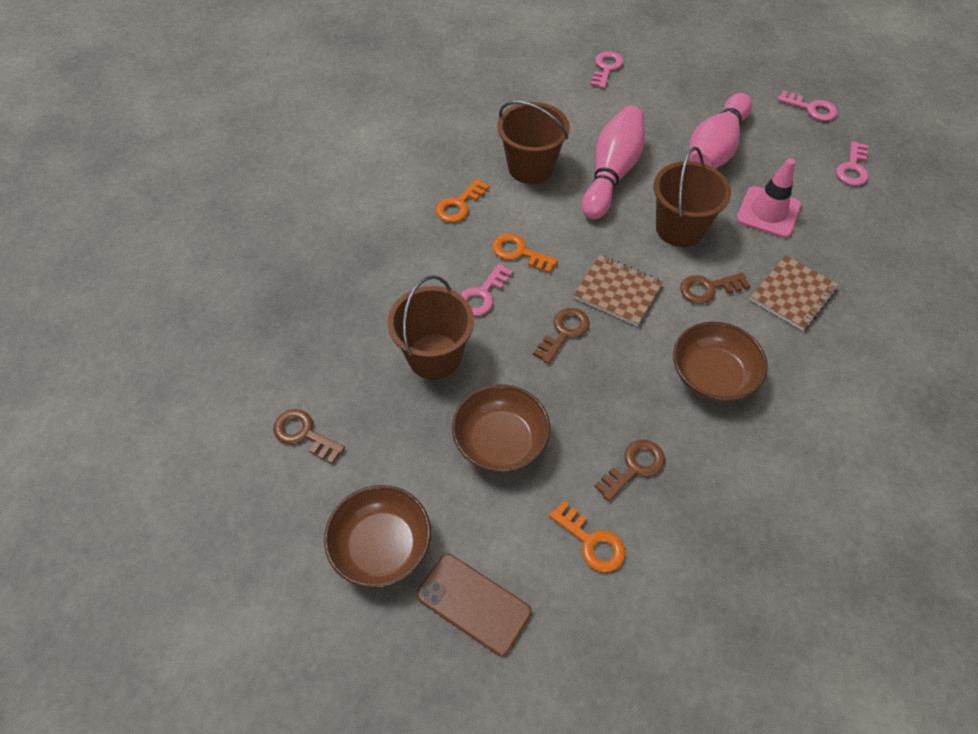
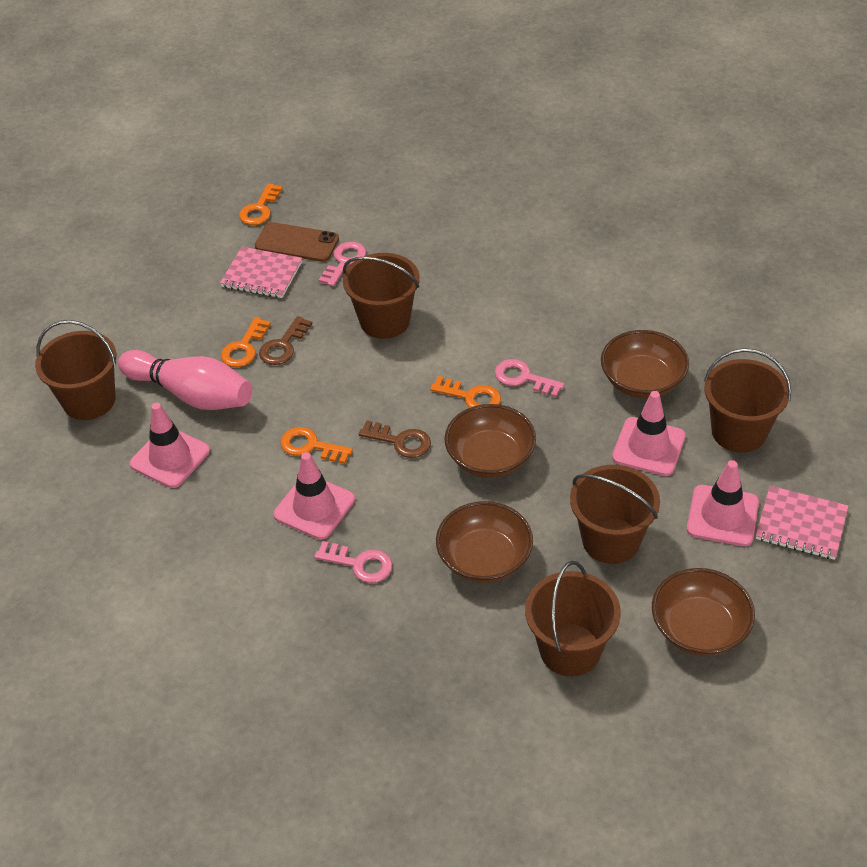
brown bowl: 3 -> 4
brown bucket: 3 -> 5
brown key: 4 -> 2
brown notebook: 2 -> 0
orange key: 3 -> 4
pink bowling pin: 2 -> 1
pink key: 4 -> 3
pink notebook: 0 -> 2
pink traffic cone: 1 -> 4

